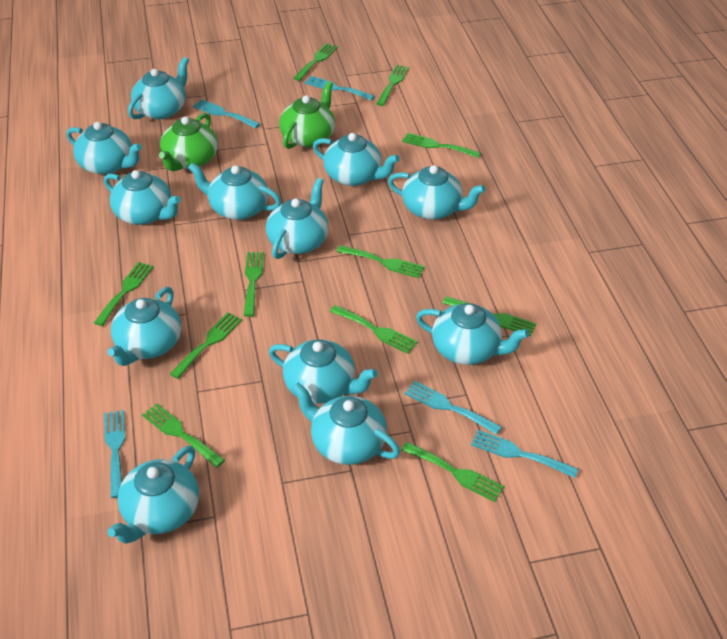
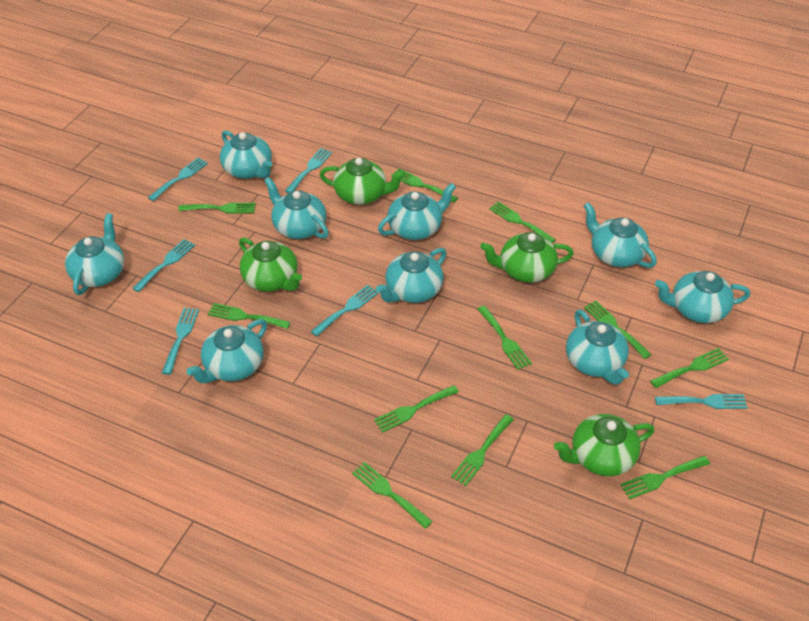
green teapot: 2 -> 4
turquoise fork: 5 -> 6
turquoise teapot: 12 -> 9

